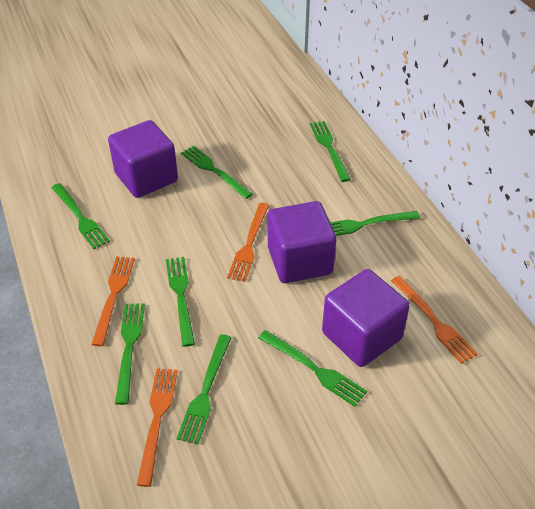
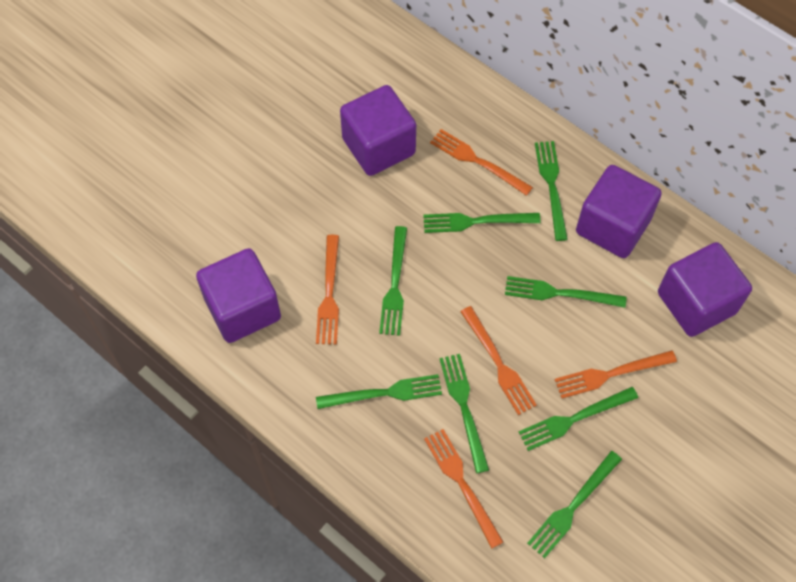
orange fork: 4 -> 5
purple cube: 3 -> 4

